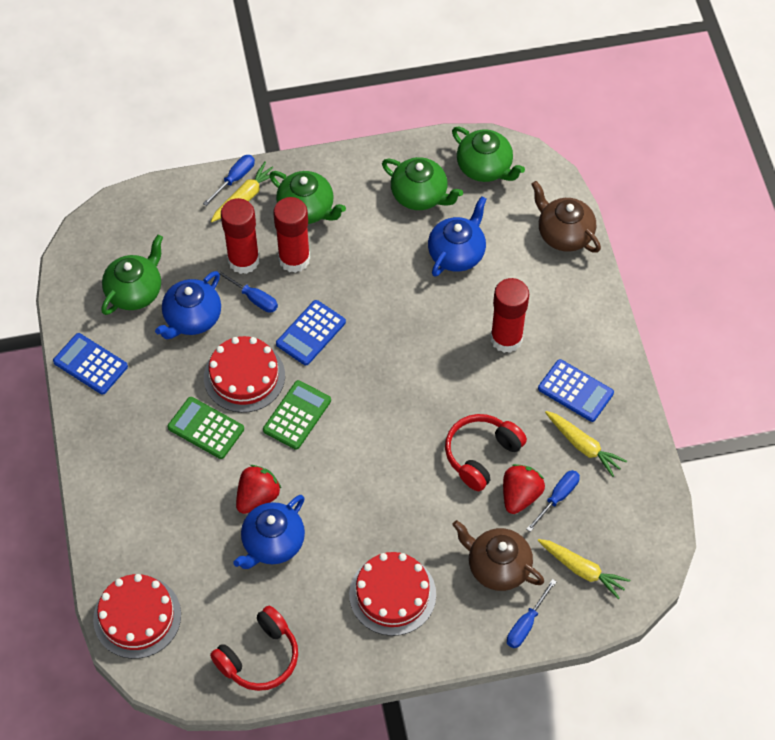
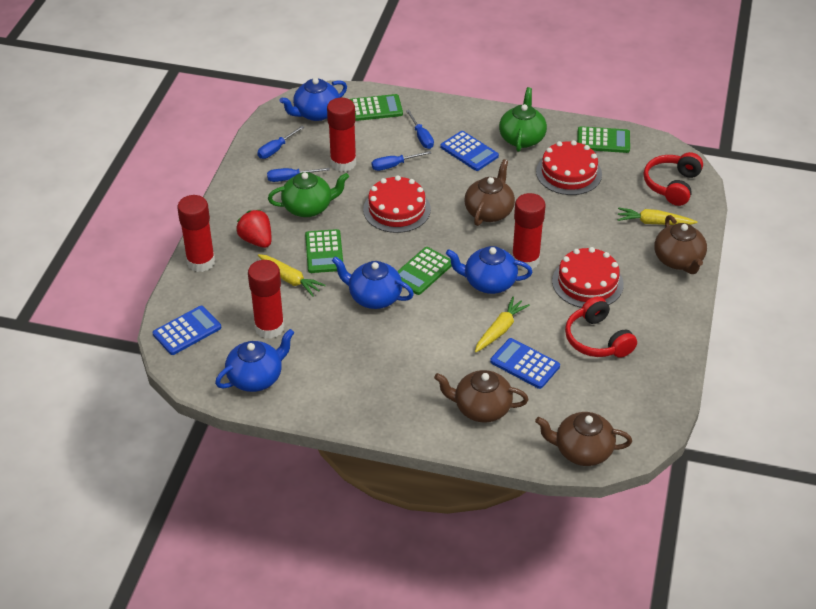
blue teapot: 3 -> 4
brown teapot: 2 -> 4
green calculator: 2 -> 4
green teapot: 4 -> 2
red glue stick: 3 -> 4
red strawberry: 2 -> 1

